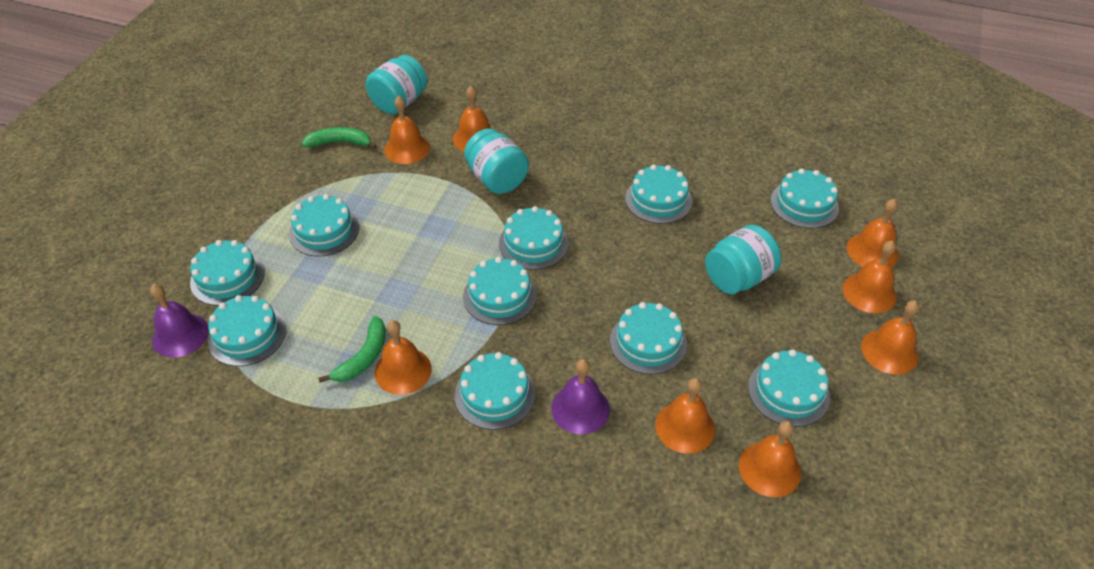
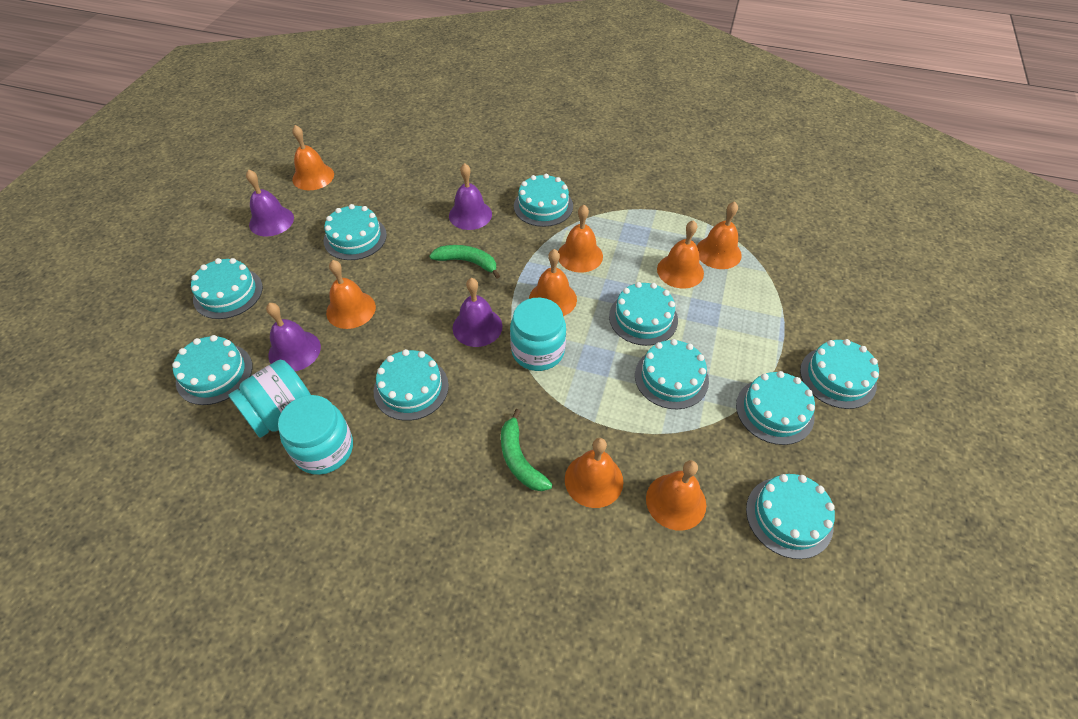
purple bell: 2 -> 4

